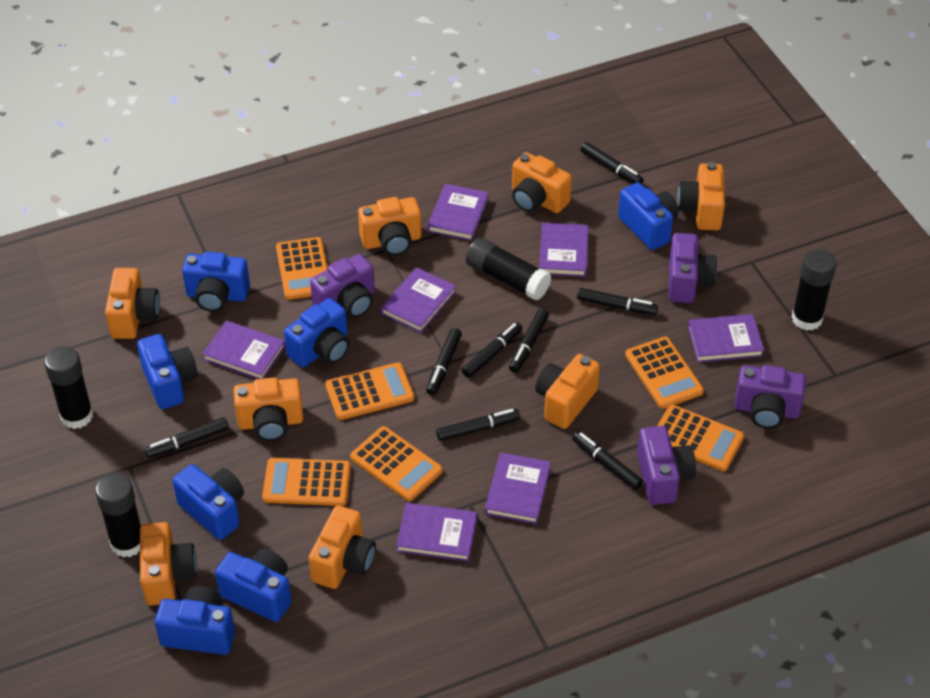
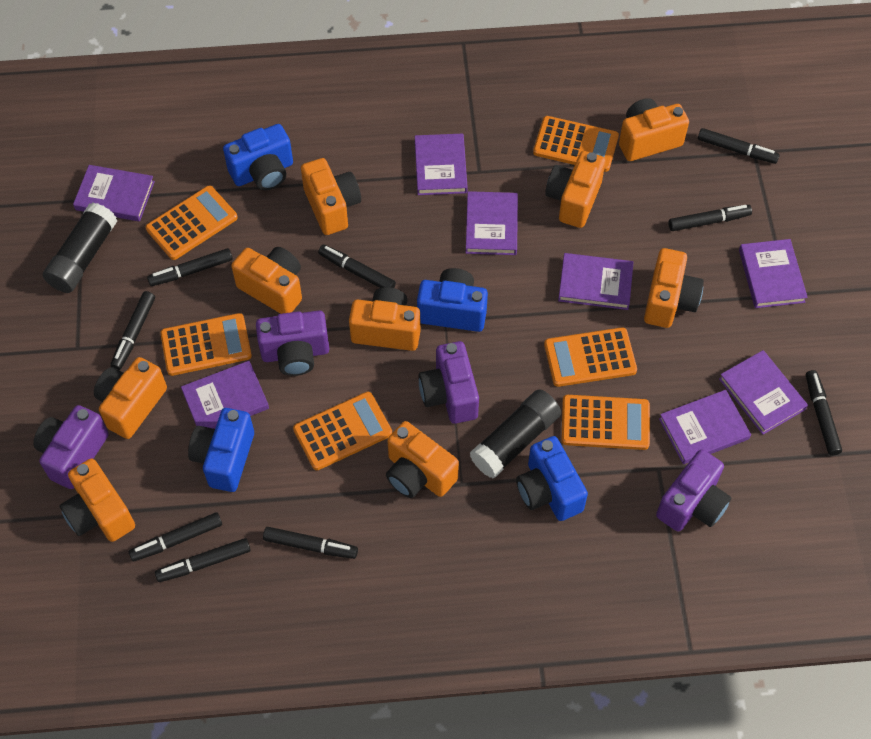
black glue stick: 4 -> 2
black marker: 8 -> 9
blue camera: 7 -> 4
orange camera: 8 -> 9
purple book: 7 -> 8

